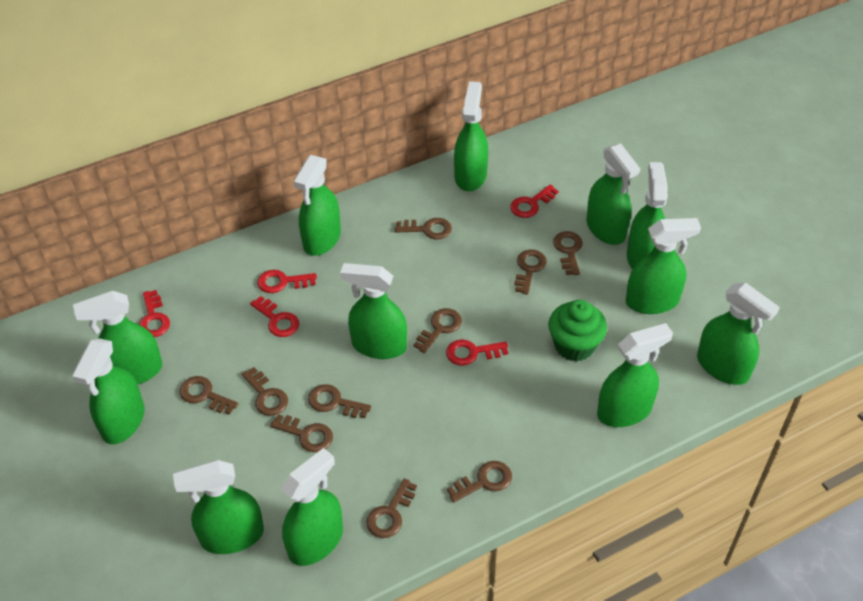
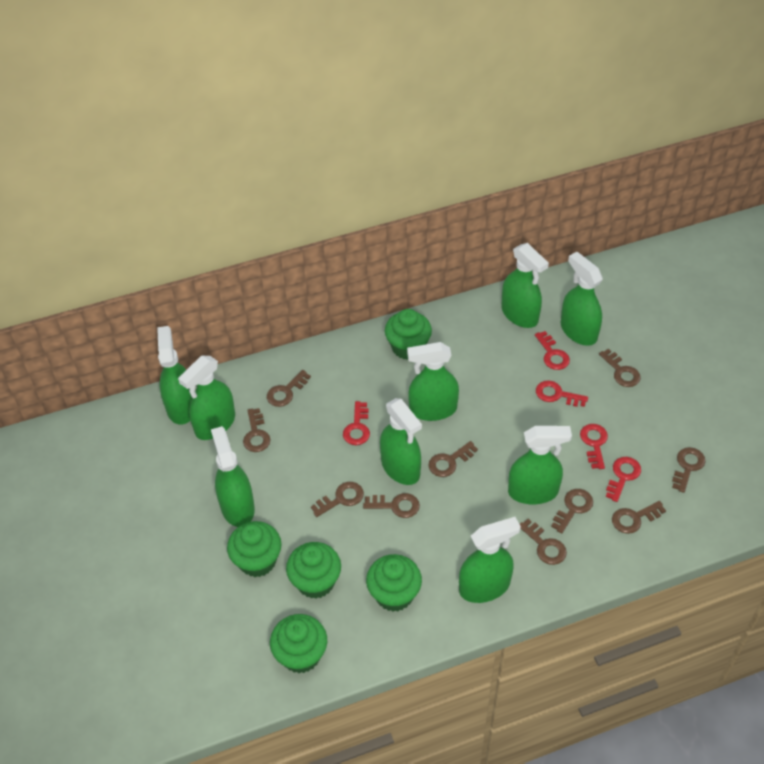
green cupcake: 1 -> 5
green spray bottle: 12 -> 9

